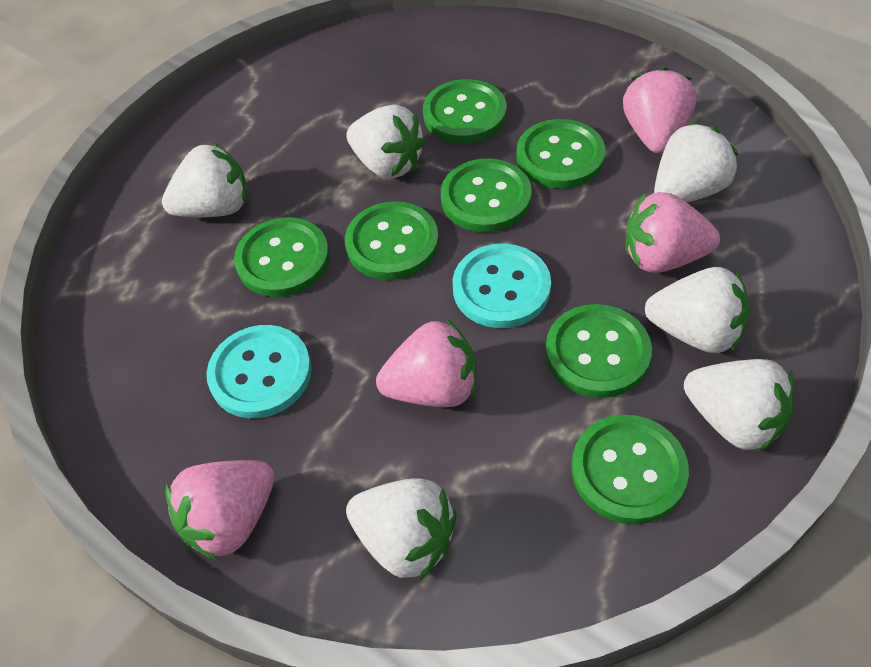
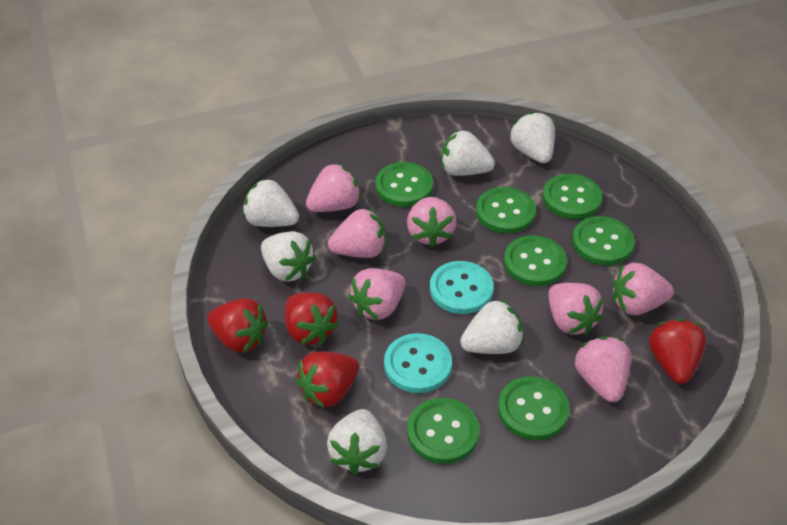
pink strawberry: 4 -> 7
red strawberry: 0 -> 4

